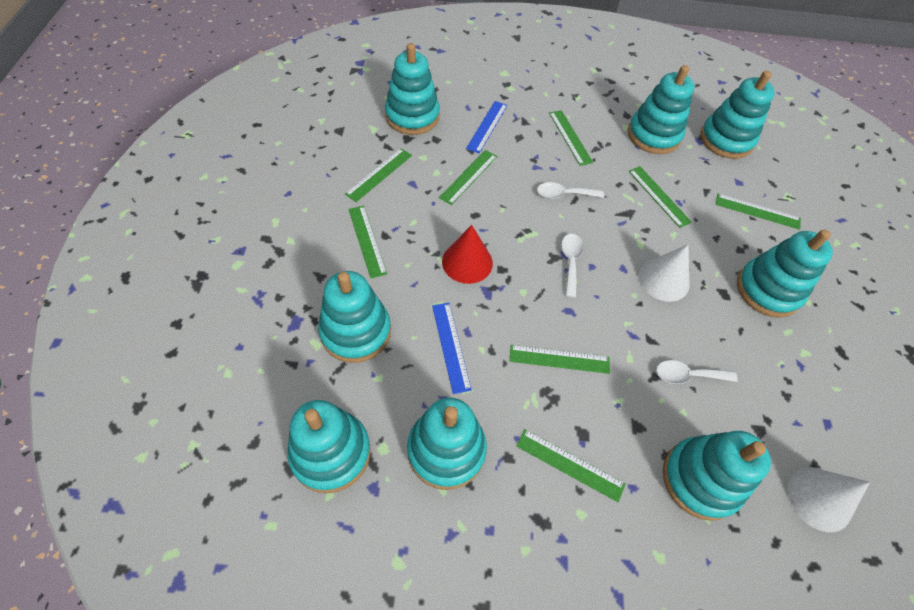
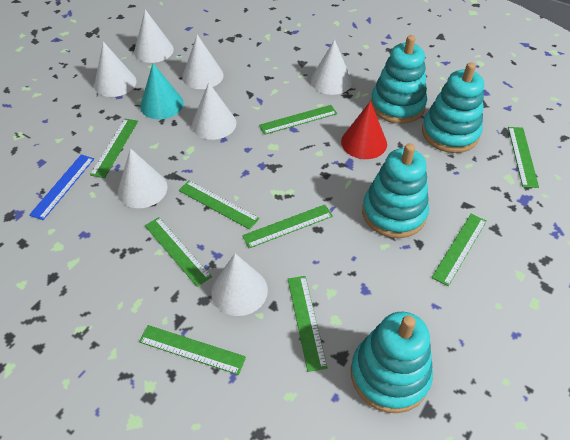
blue ruler: 2 -> 1
green ruler: 8 -> 9
turquoise cone: 0 -> 1
turquoise stacking toy: 8 -> 4
white cone: 2 -> 7
white spoon: 3 -> 0

